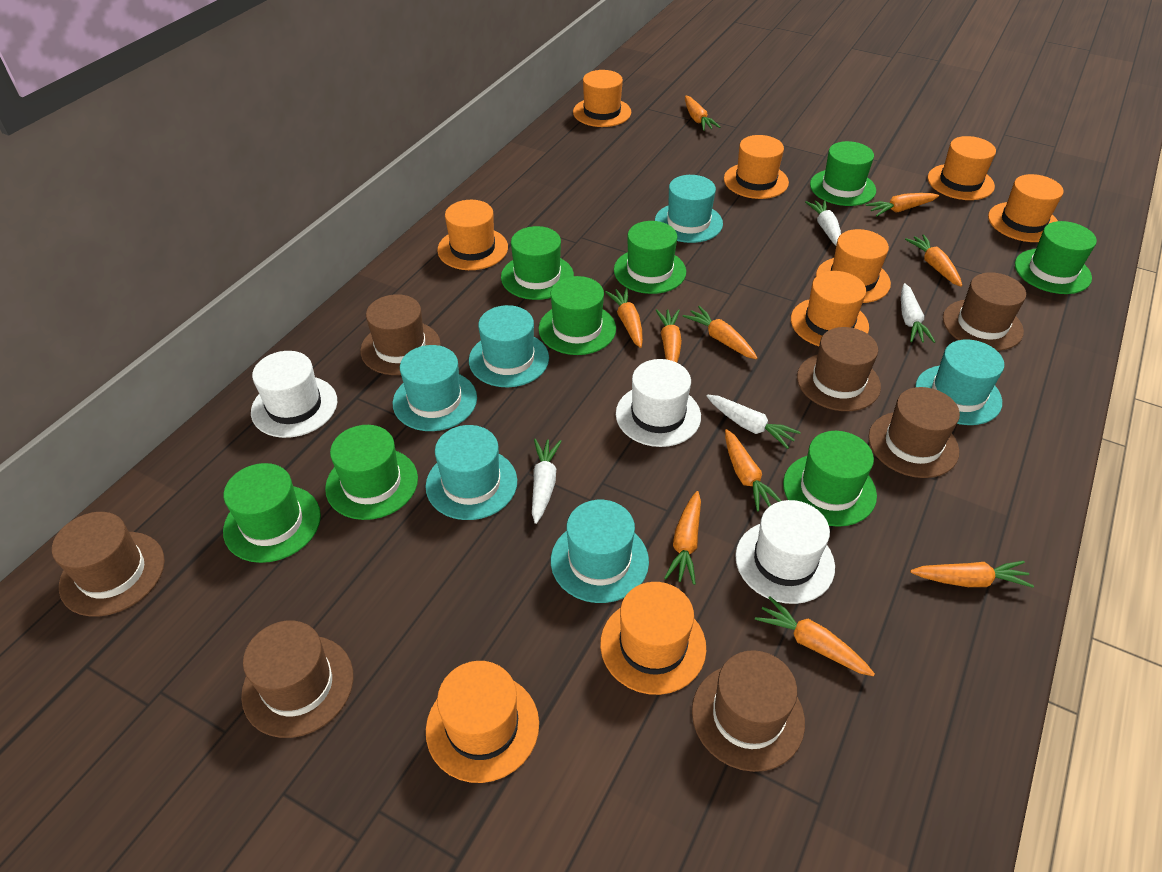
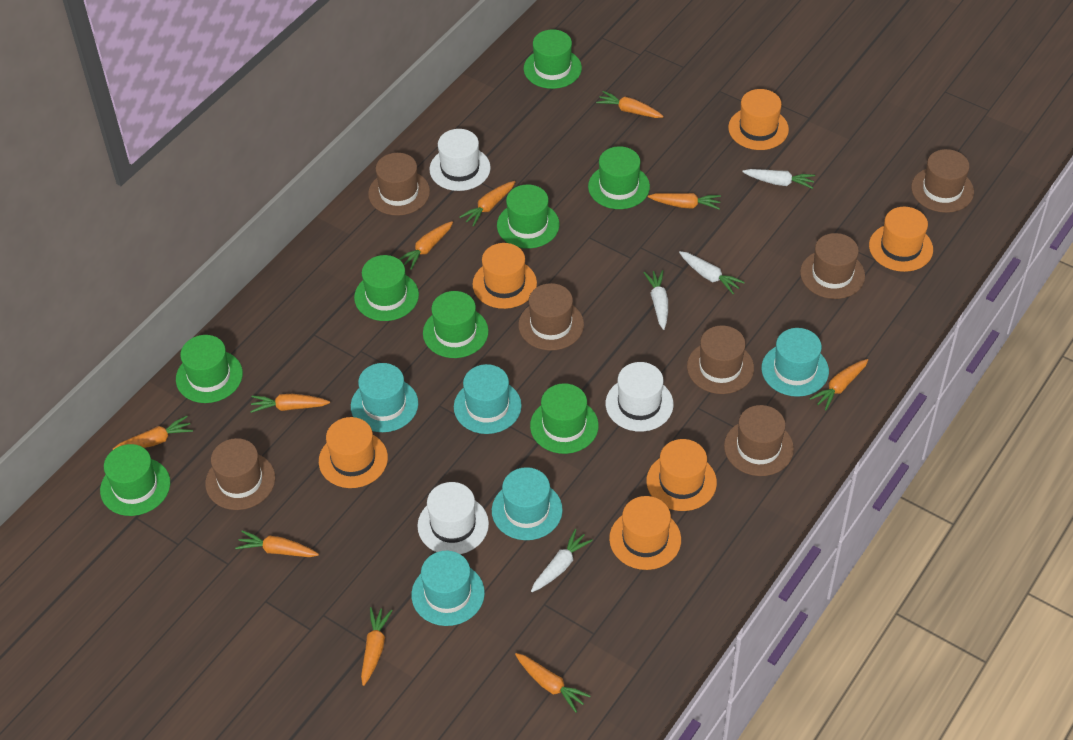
orange hat: 9 -> 6
turquoise hat: 6 -> 5

